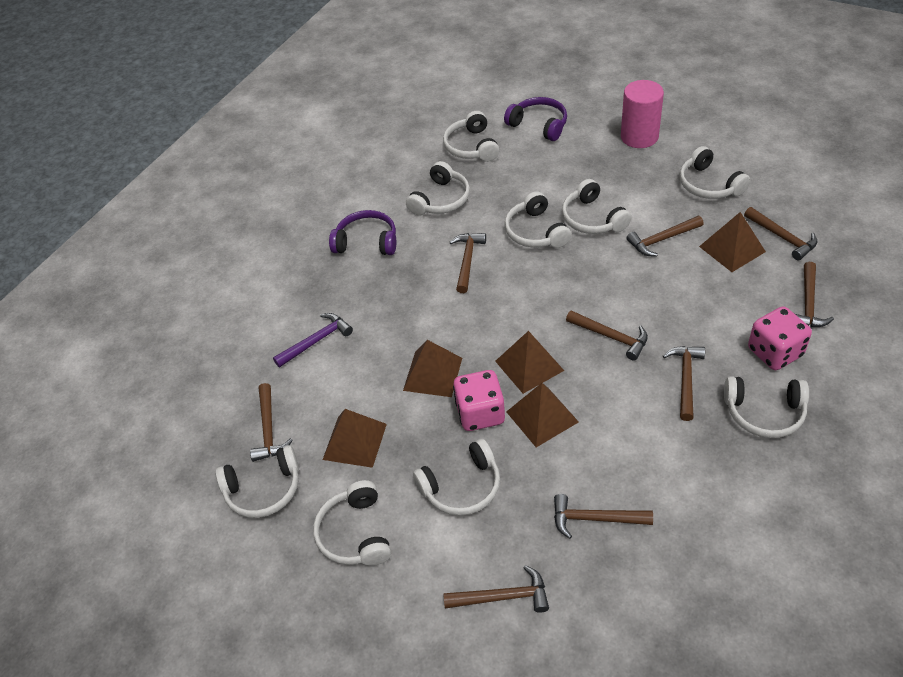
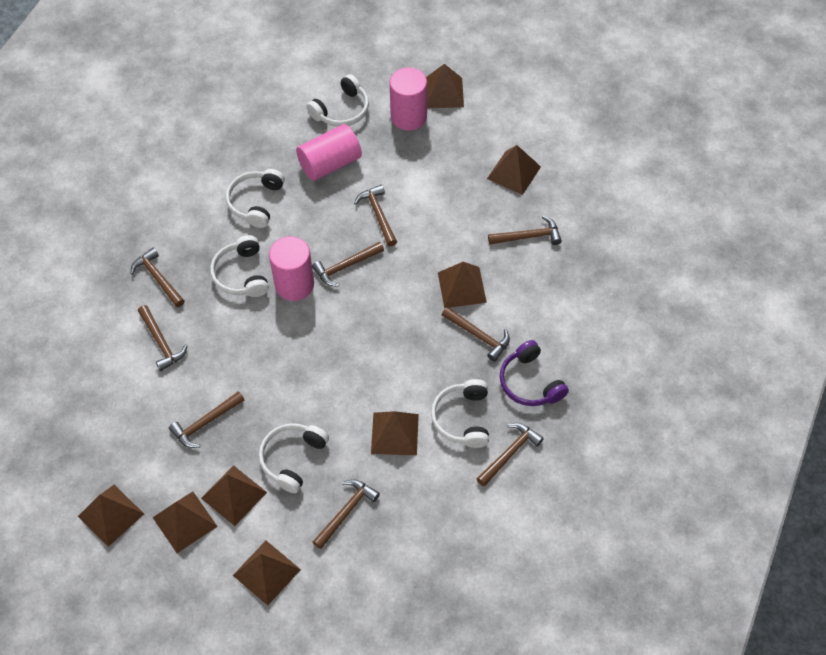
brown pyramid: 5 -> 8
pink cylinder: 1 -> 3
pink dice: 2 -> 0
purple hammer: 1 -> 0
purple headphones: 2 -> 1
white headphones: 9 -> 5

